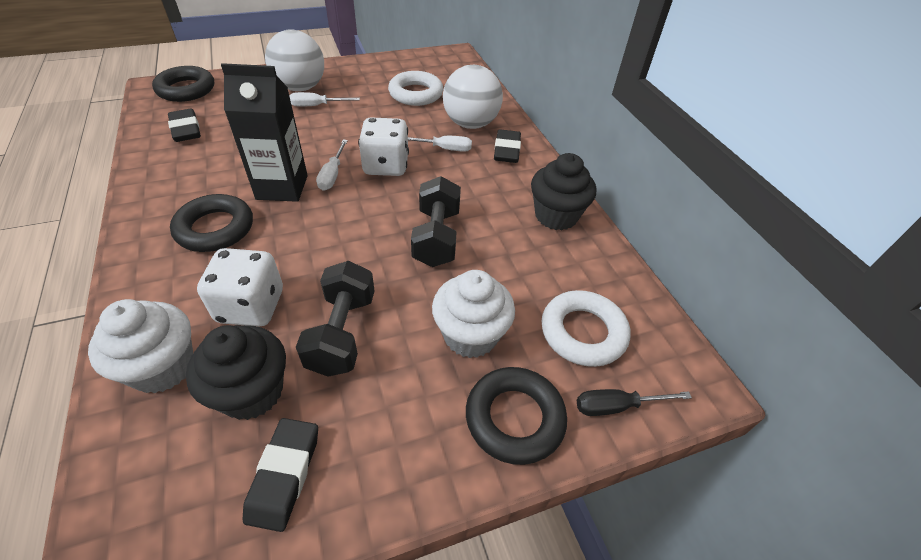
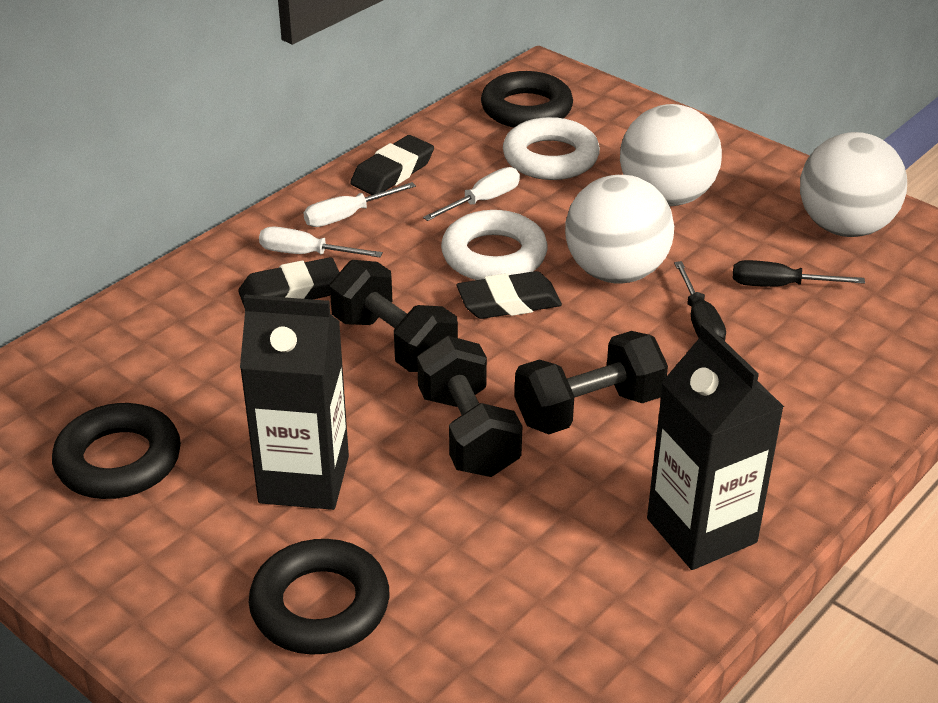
black carton: 1 -> 2
black cupcake: 2 -> 0
black dumbbell: 2 -> 3
black screwdriver: 1 -> 2
white ball: 2 -> 3
white cupcake: 2 -> 0
white dice: 2 -> 0

